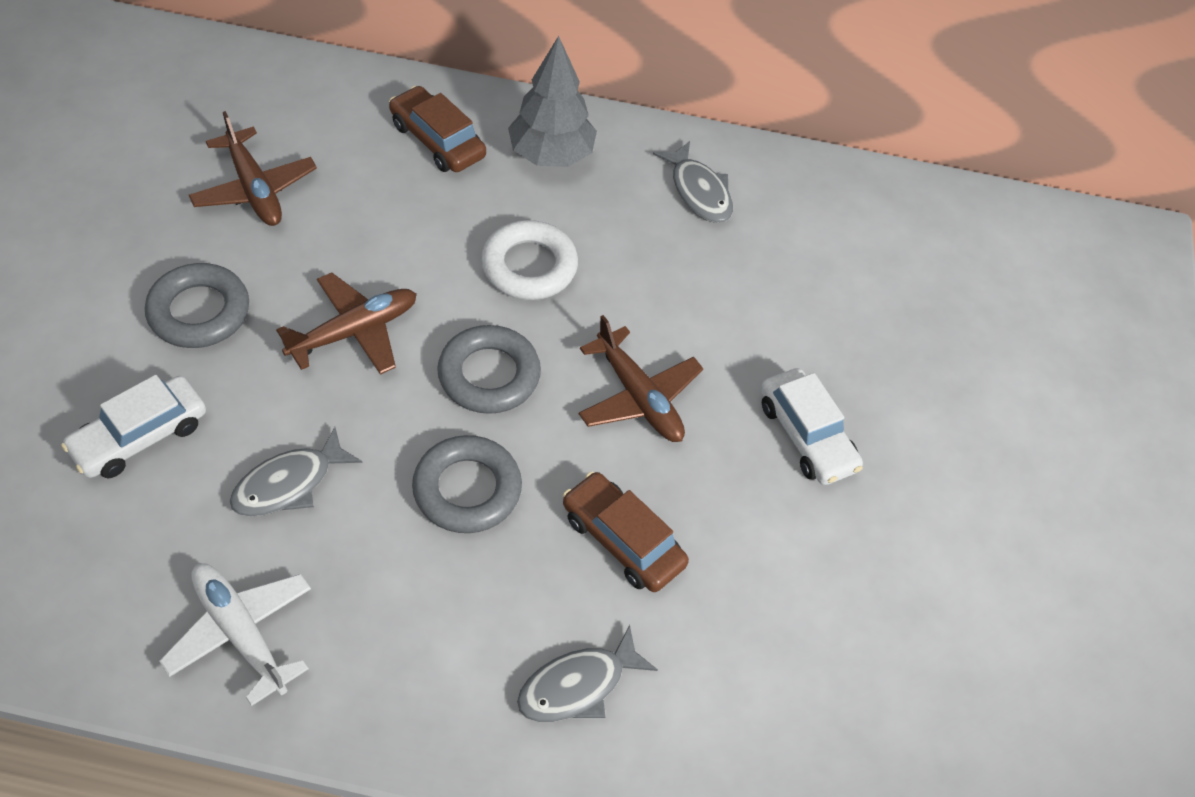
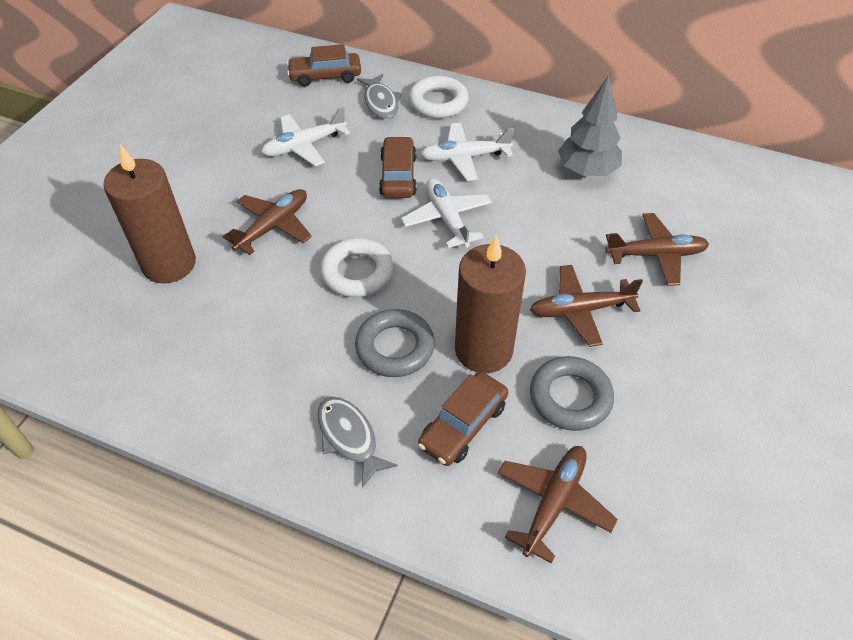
brown candle: 0 -> 2
brown car: 2 -> 3
brown plane: 3 -> 4
grey fish: 3 -> 2
grey ring: 3 -> 2
white car: 2 -> 0
white plane: 1 -> 3
white ring: 1 -> 2

